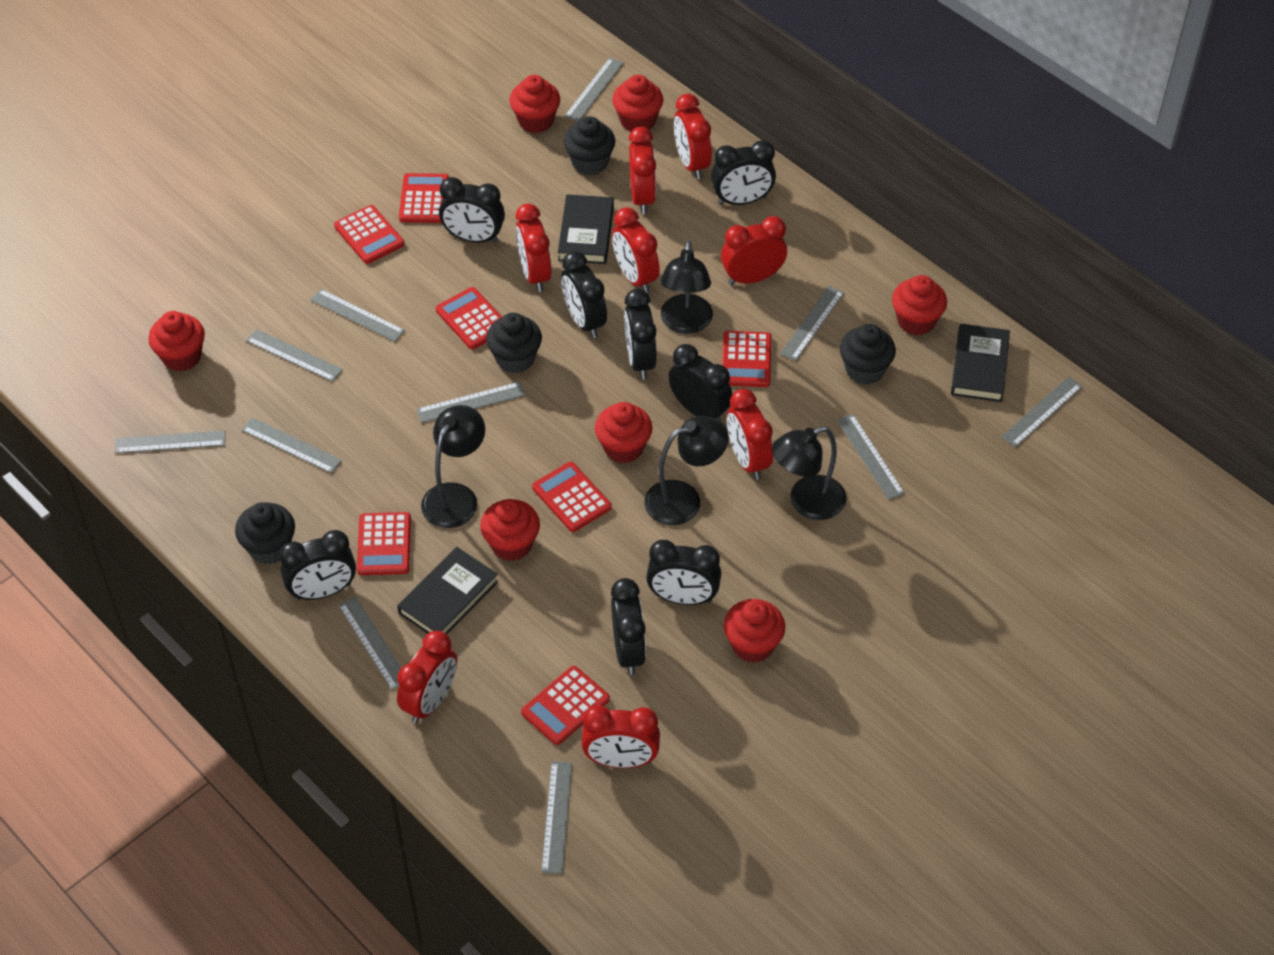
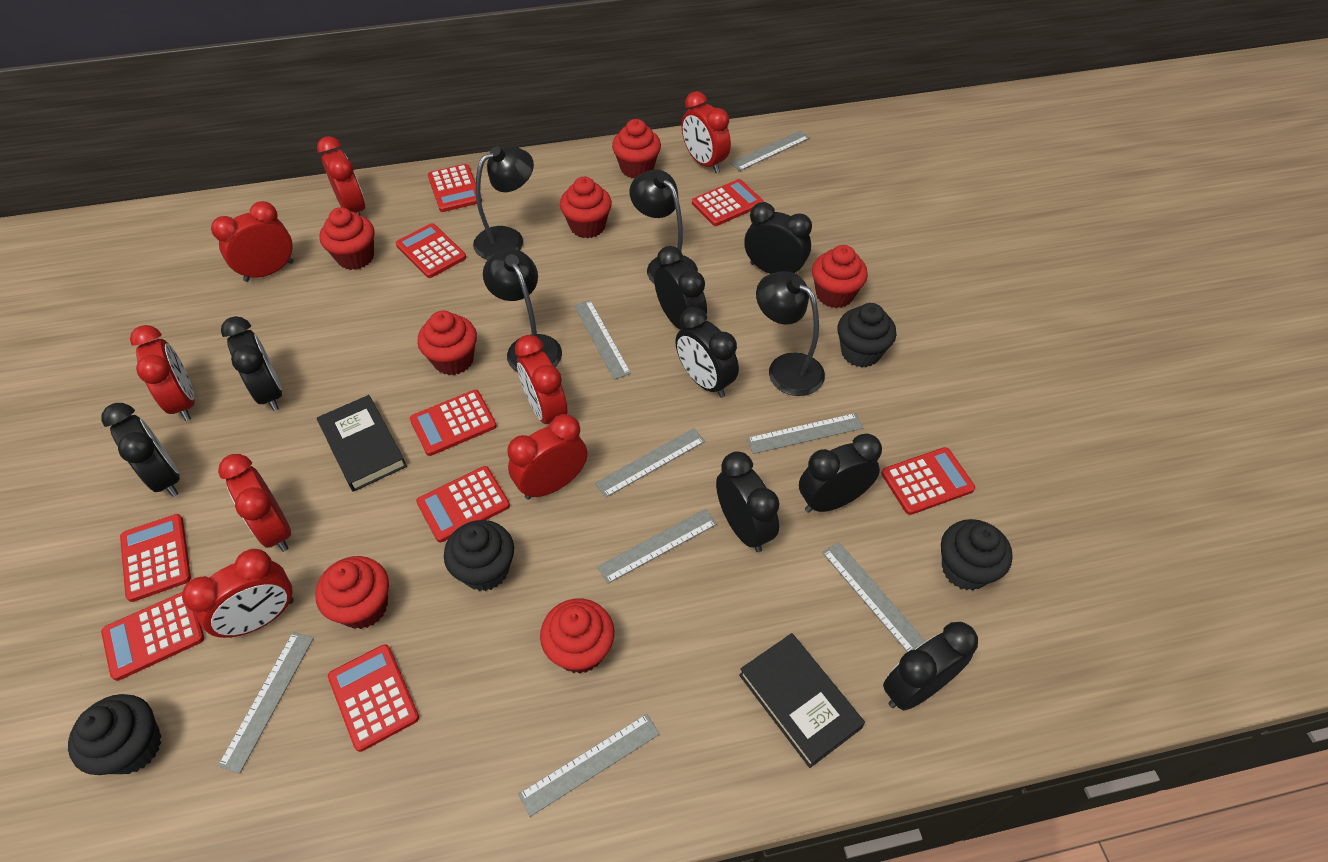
black book: 3 -> 2
grey ruler: 11 -> 8
red calculator: 7 -> 9

